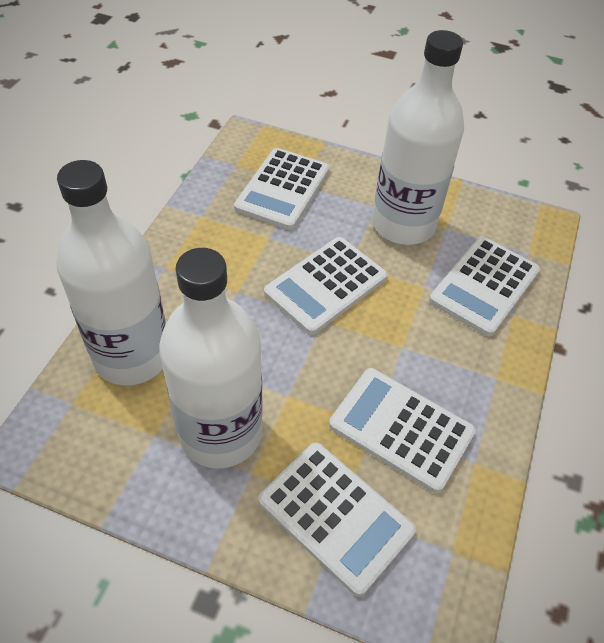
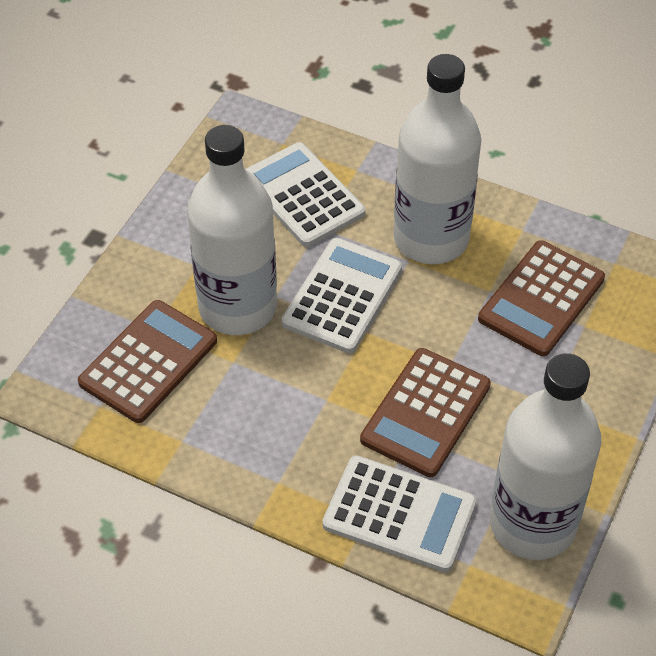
brown calculator: 0 -> 3
white calculator: 5 -> 3

